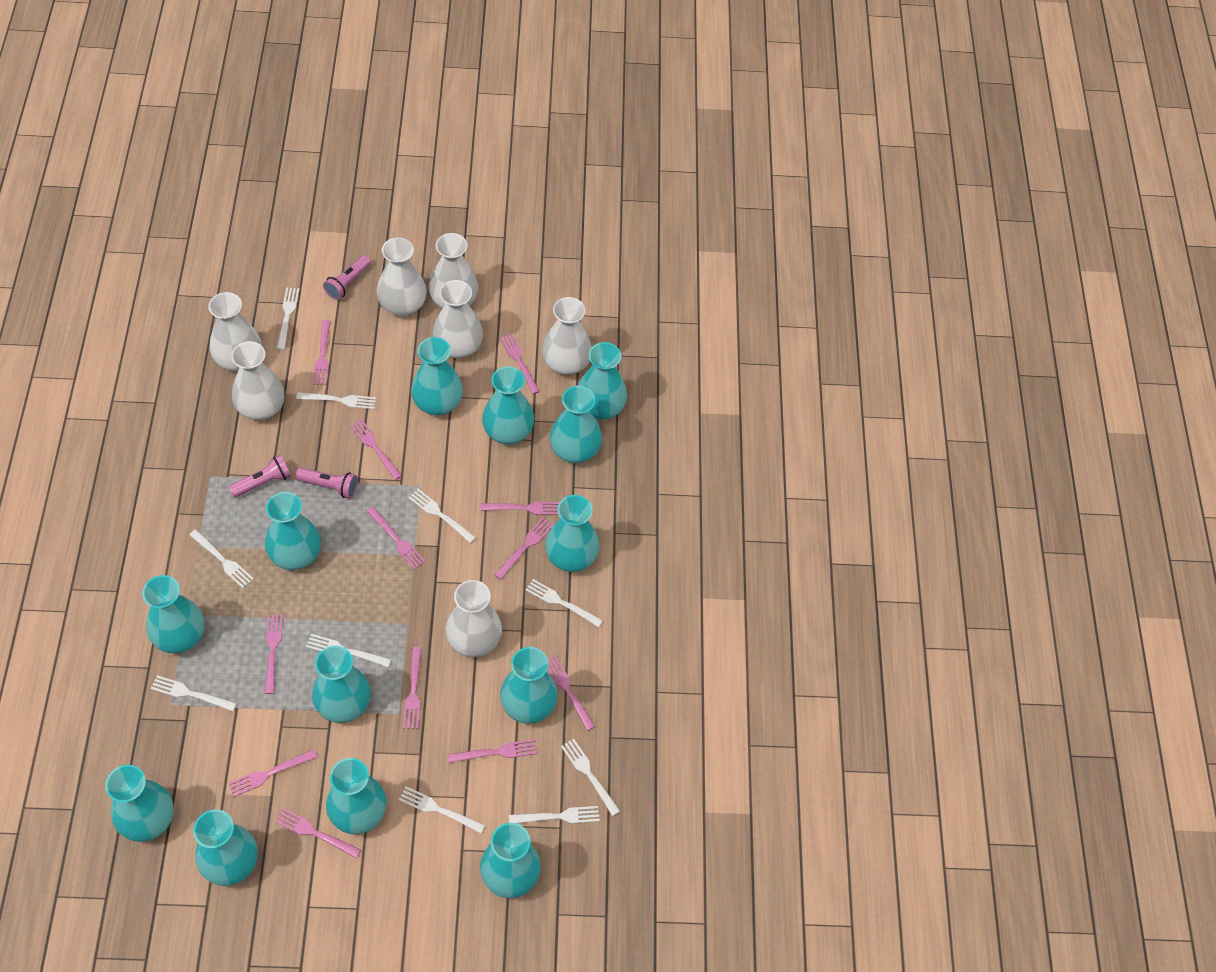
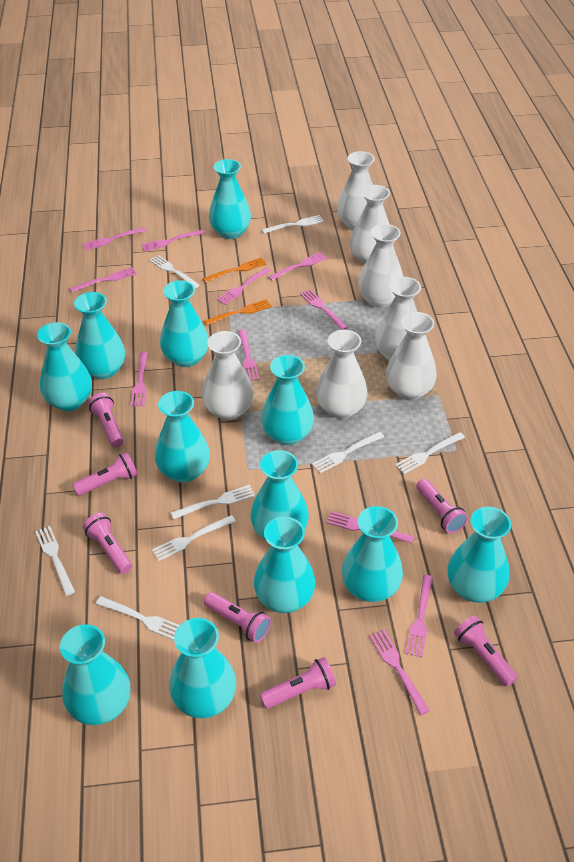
orange fork: 0 -> 2
pink flashlight: 3 -> 7
pink fork: 12 -> 11
turquoise vase: 13 -> 12
white fork: 10 -> 8

